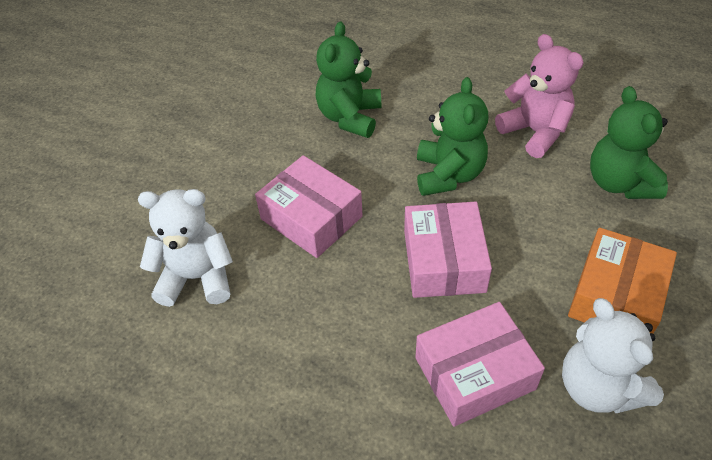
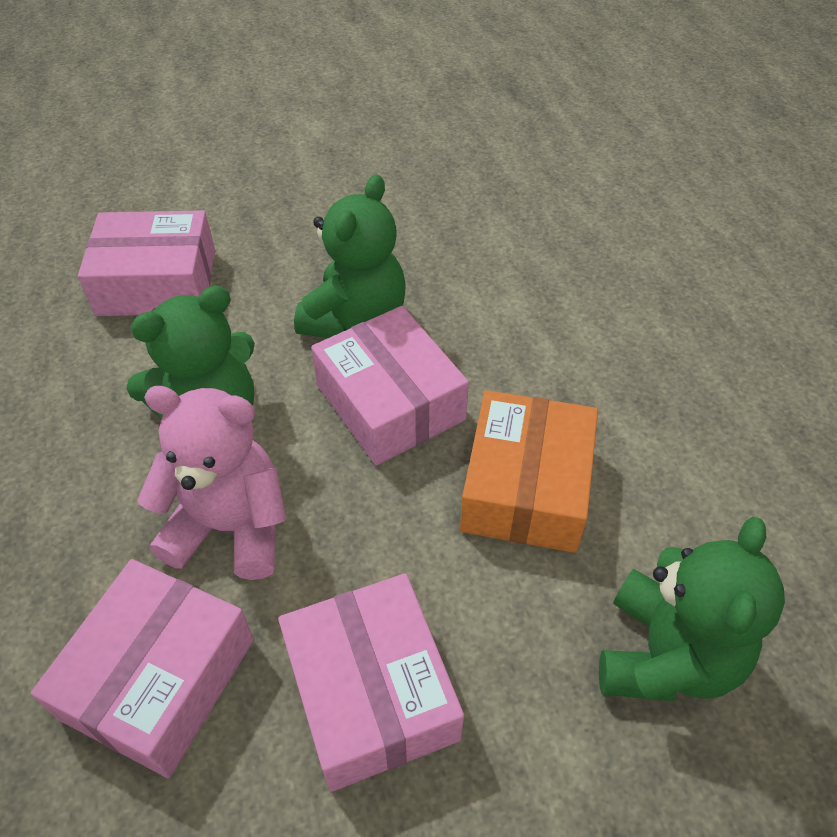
pink box: 3 -> 4
white teddy bear: 2 -> 0

